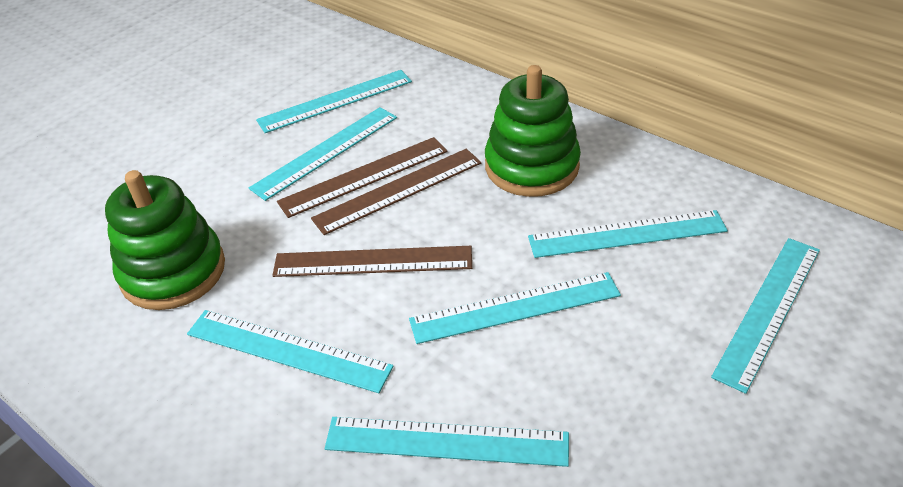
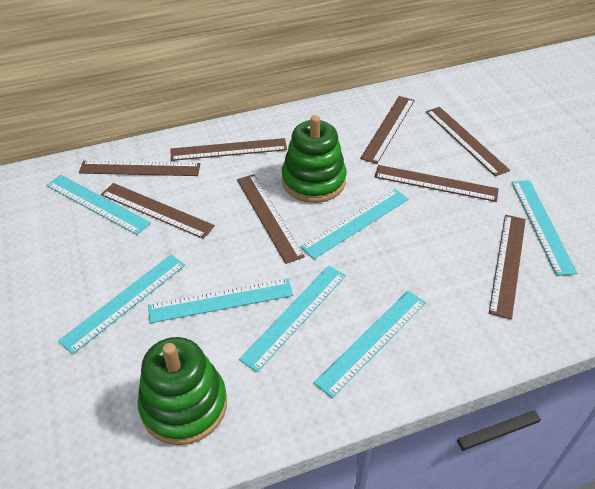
brown ruler: 3 -> 8

